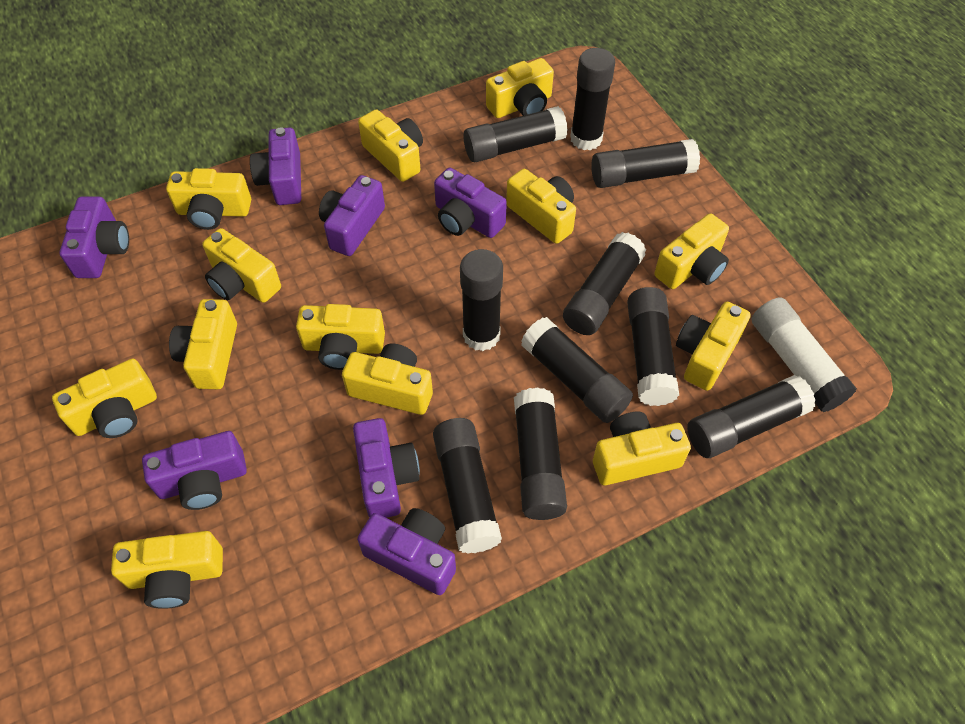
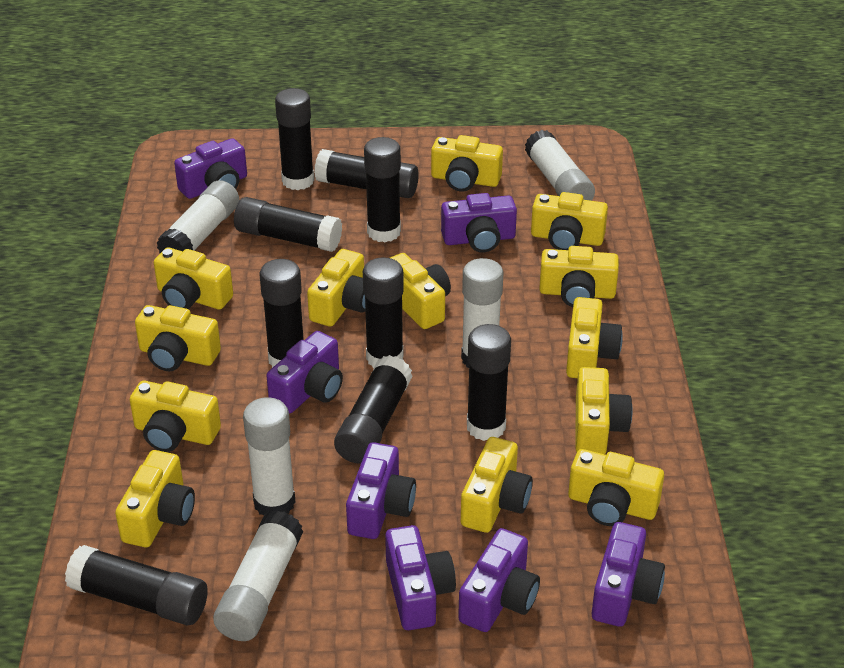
black glue stick: 10 -> 9
white glue stick: 1 -> 5

